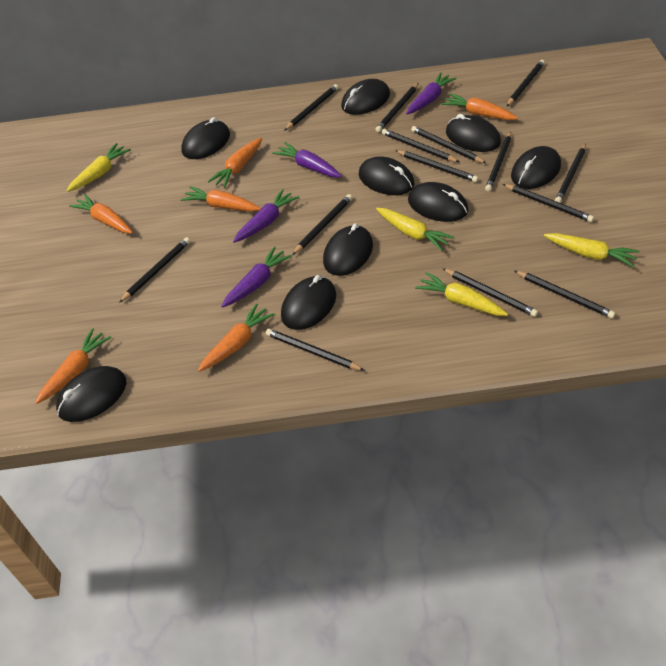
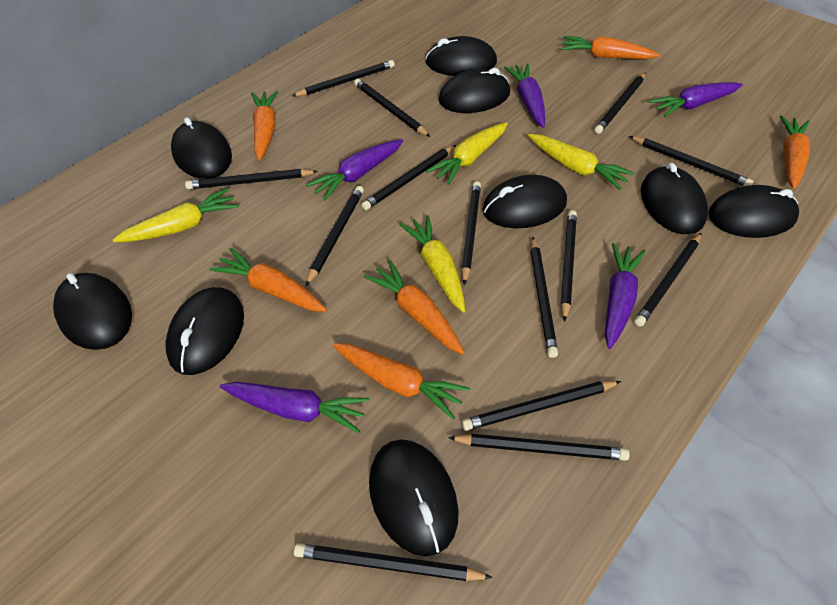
purple carrot: 4 -> 5

